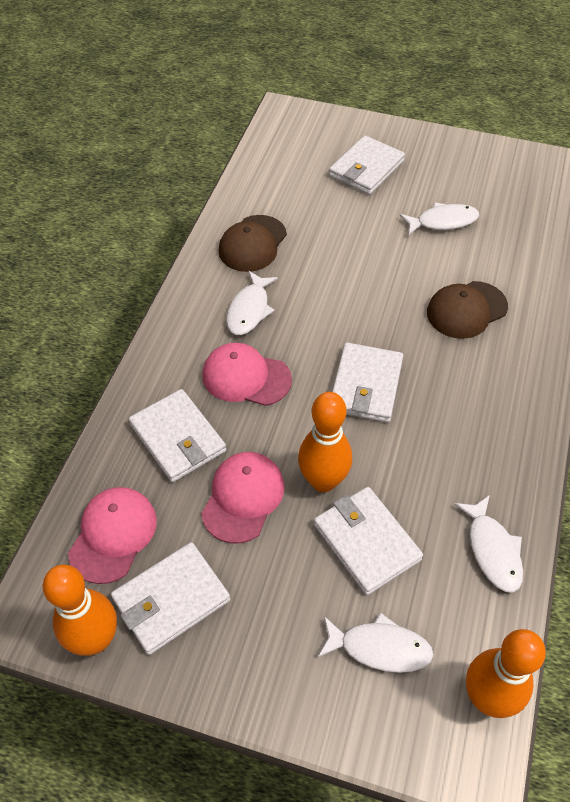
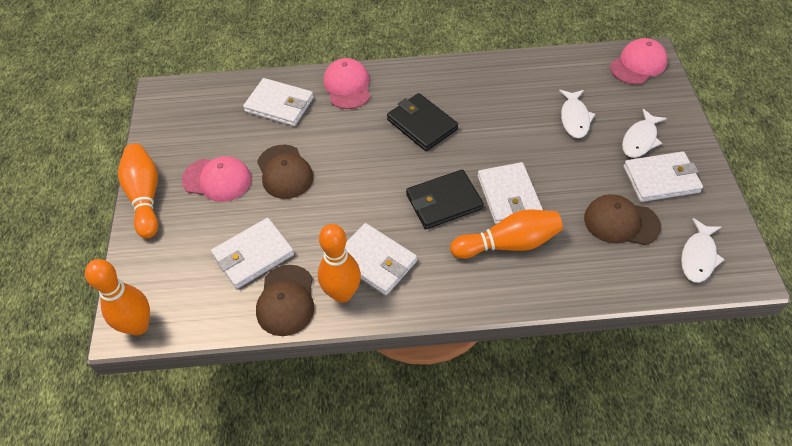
black wallet: 0 -> 2
brown cap: 2 -> 3
orange bowling pin: 3 -> 4
white fish: 4 -> 3

